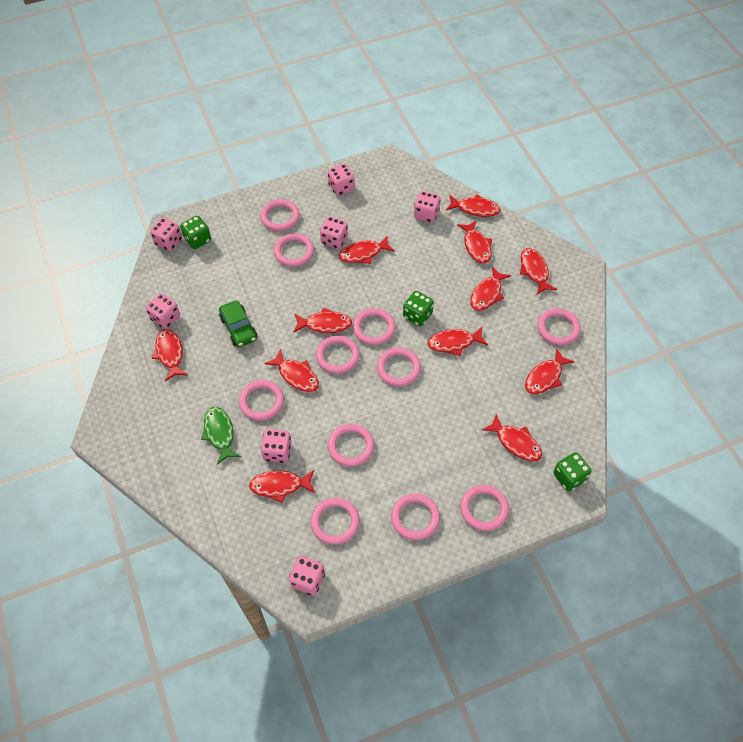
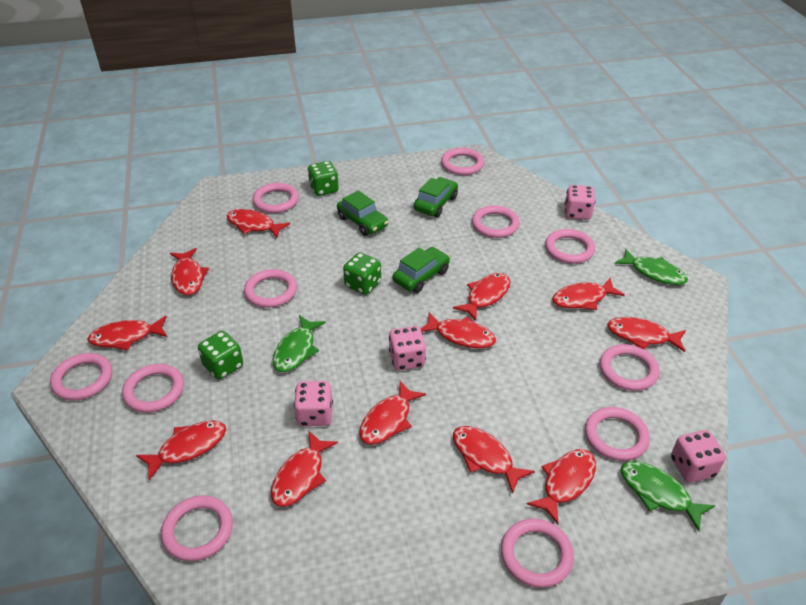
green car: 1 -> 3
green fish: 1 -> 3
pink dice: 7 -> 4

